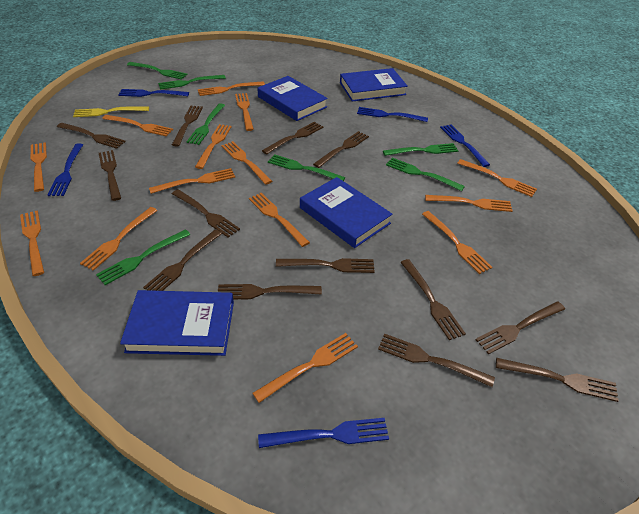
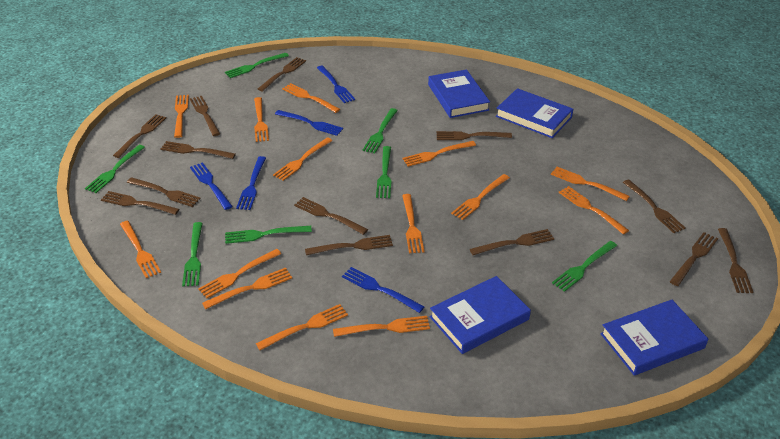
yellow fork: 1 -> 0

